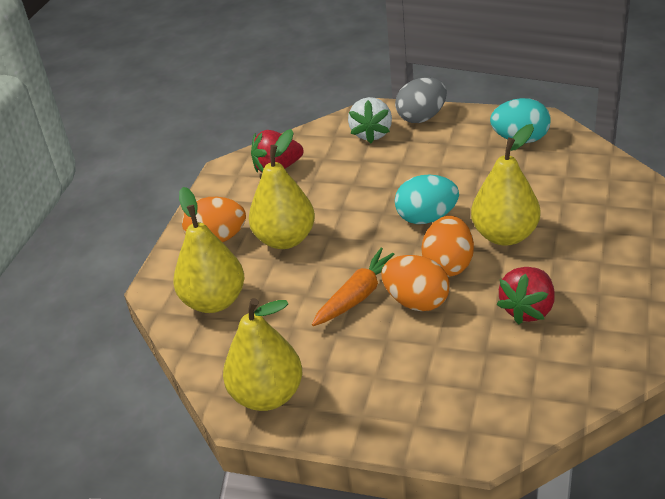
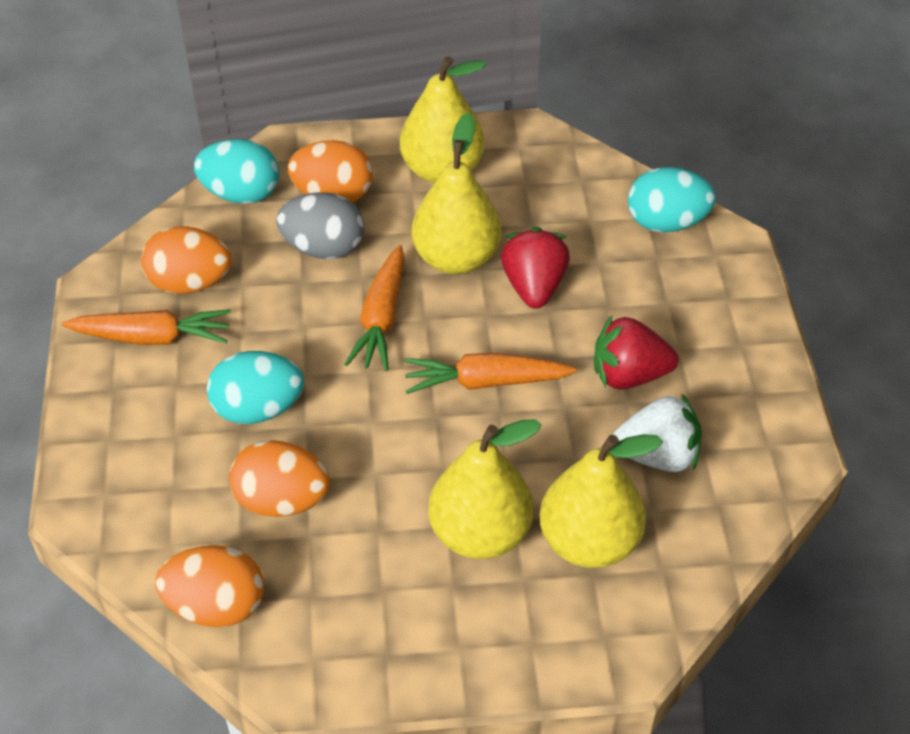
orange carrot: 1 -> 3
orange egg: 3 -> 4
turquoise egg: 2 -> 3

